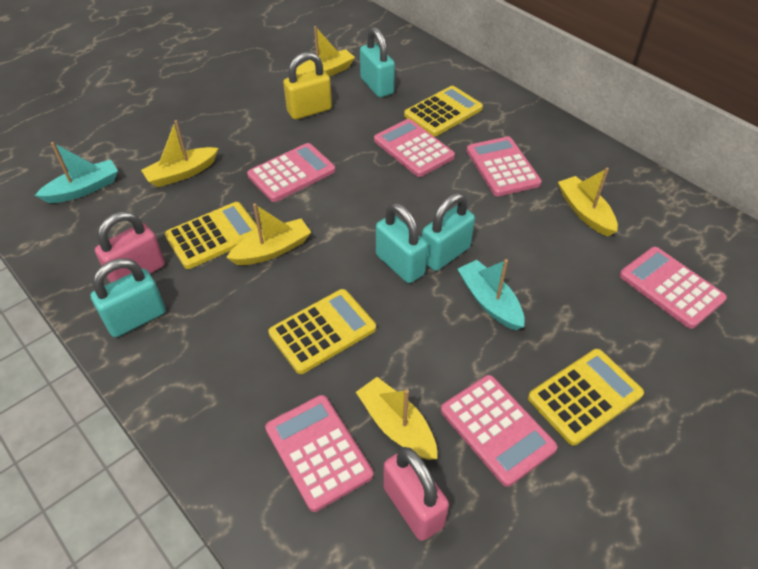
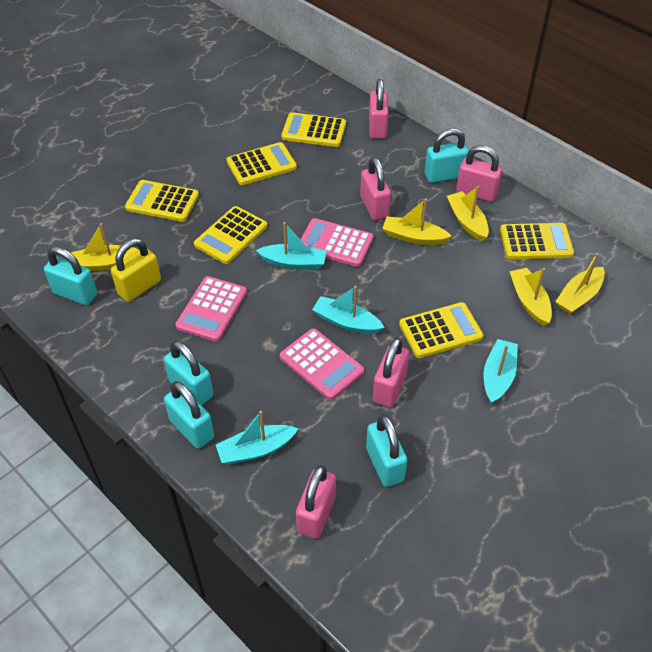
pink calculator: 6 -> 3
pink padlock: 2 -> 5
turquoise boat: 2 -> 4
turquoise padlock: 4 -> 5
yellow calculator: 4 -> 6

